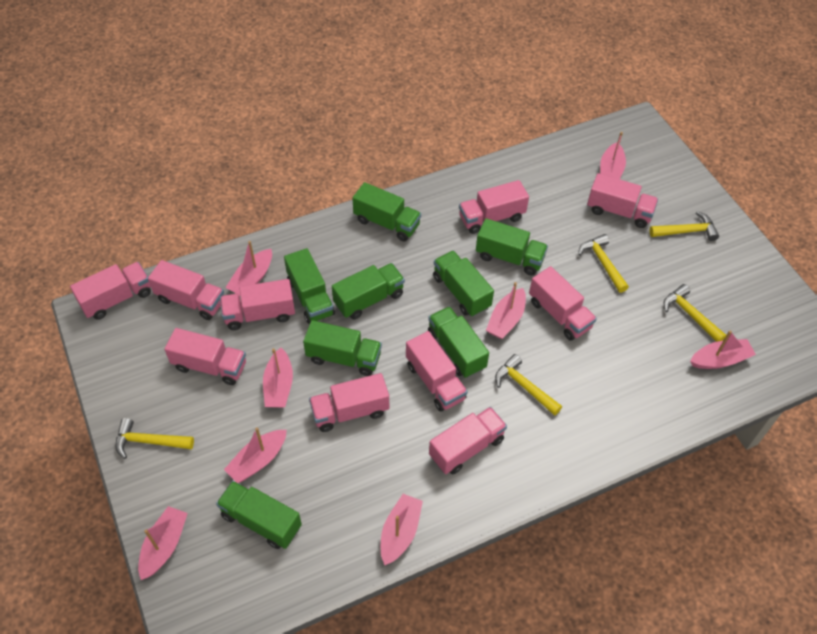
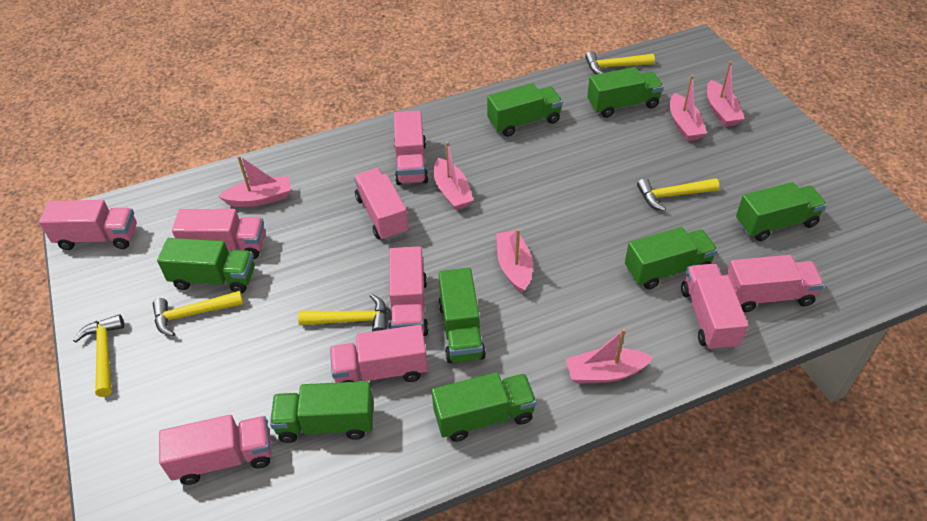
pink boat: 8 -> 6
pink truck: 10 -> 9

